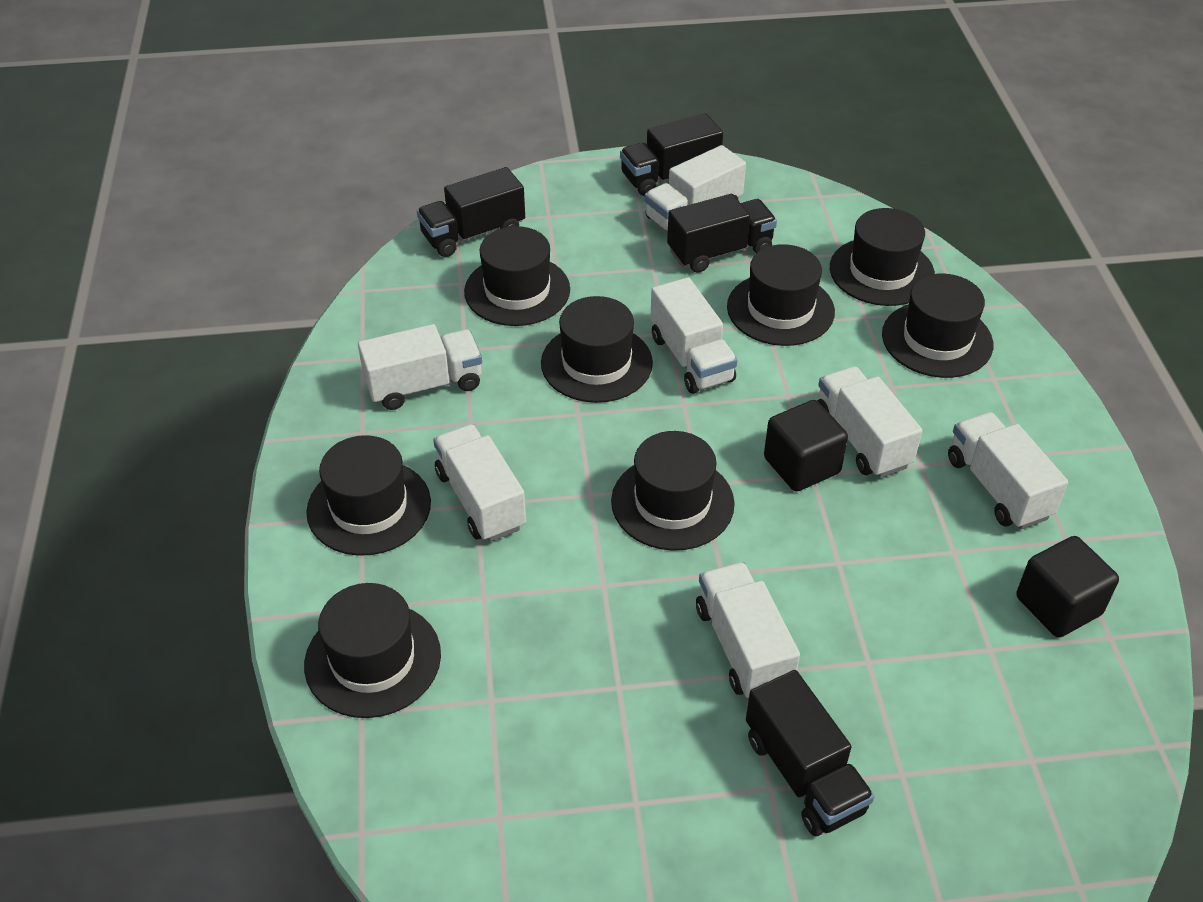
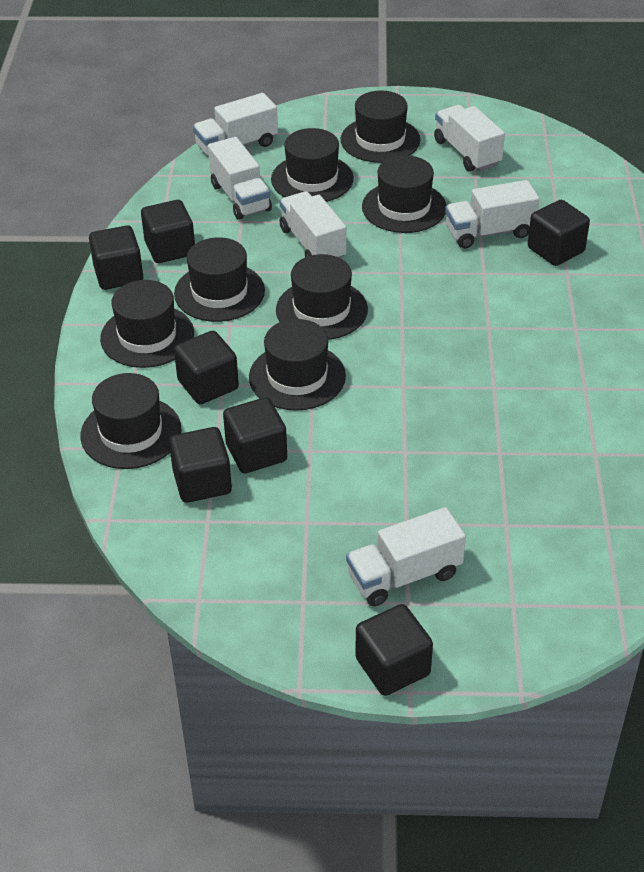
black cube: 2 -> 7
black truck: 4 -> 0
white truck: 7 -> 6

